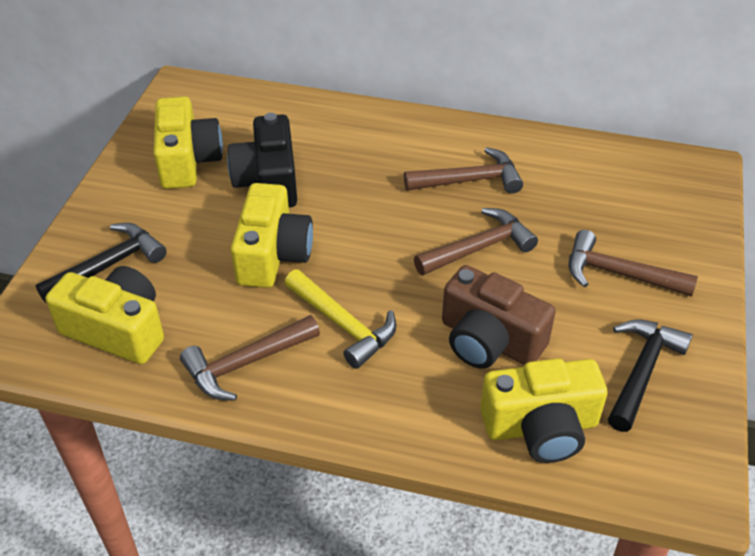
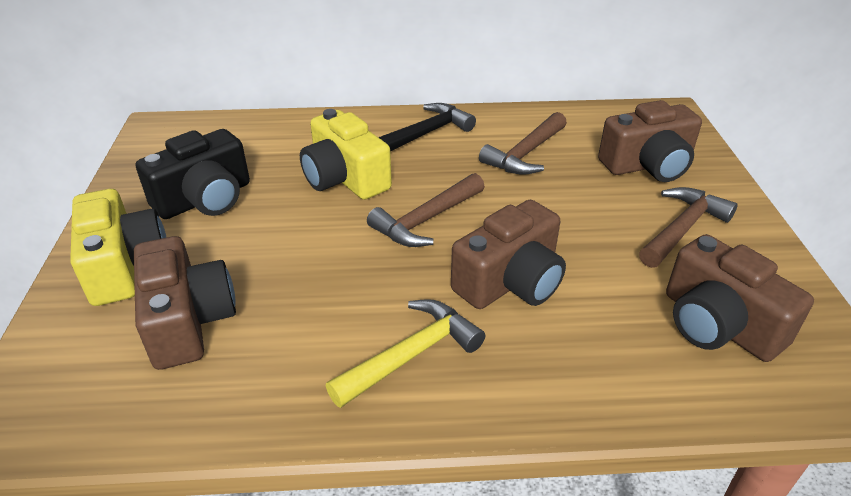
black hammer: 2 -> 1
brown camera: 1 -> 4
brown hammer: 4 -> 3
yellow camera: 4 -> 2

